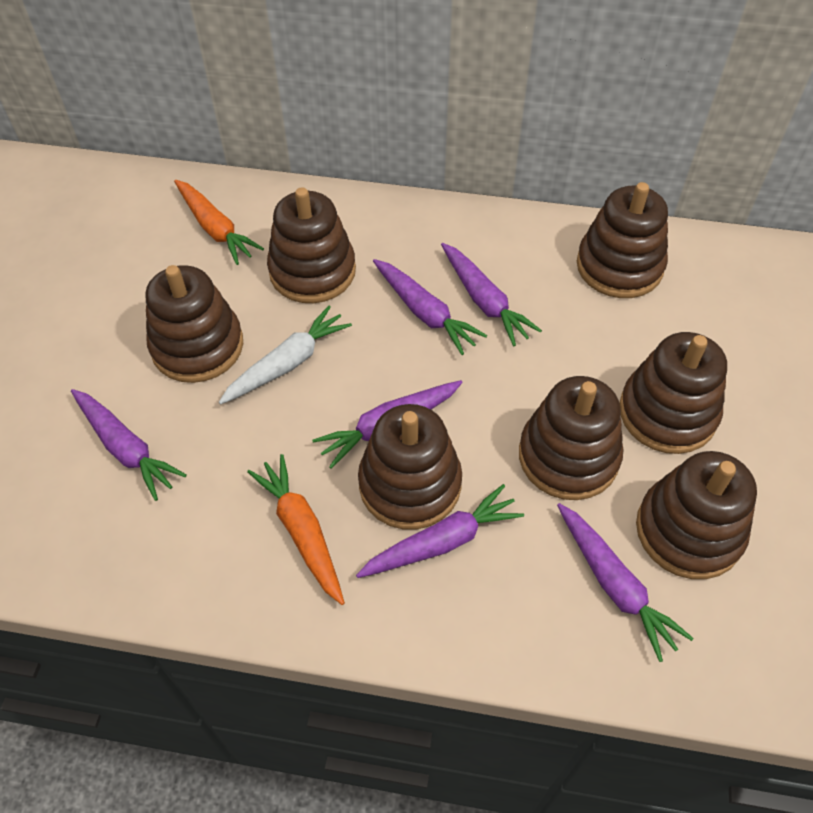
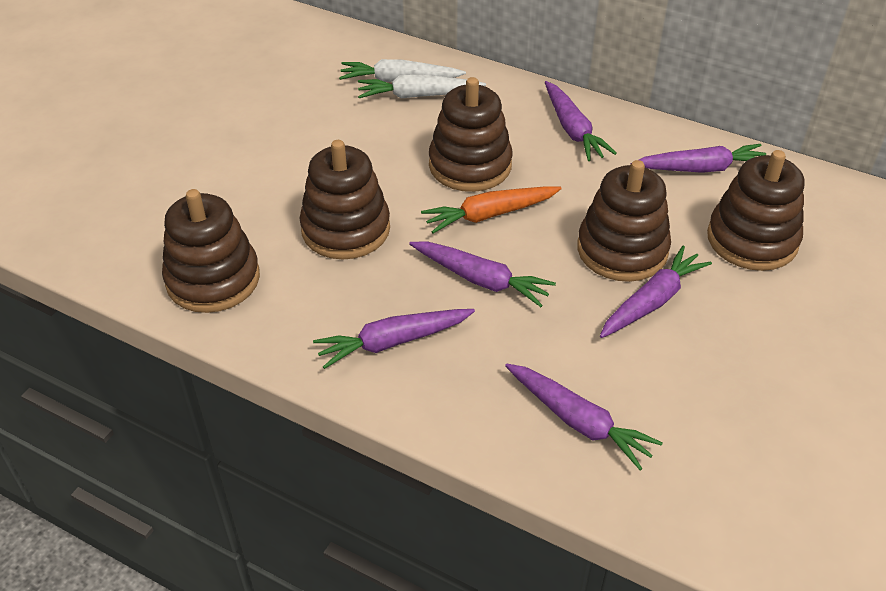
brown stacking toy: 7 -> 5
orange carrot: 2 -> 1
white carrot: 1 -> 2

